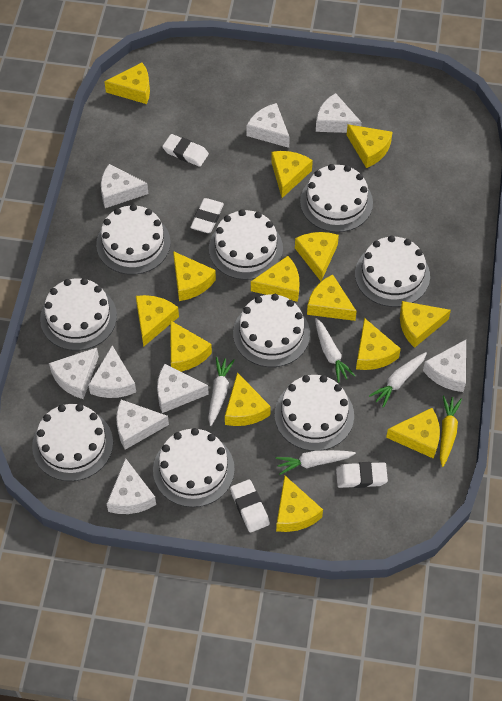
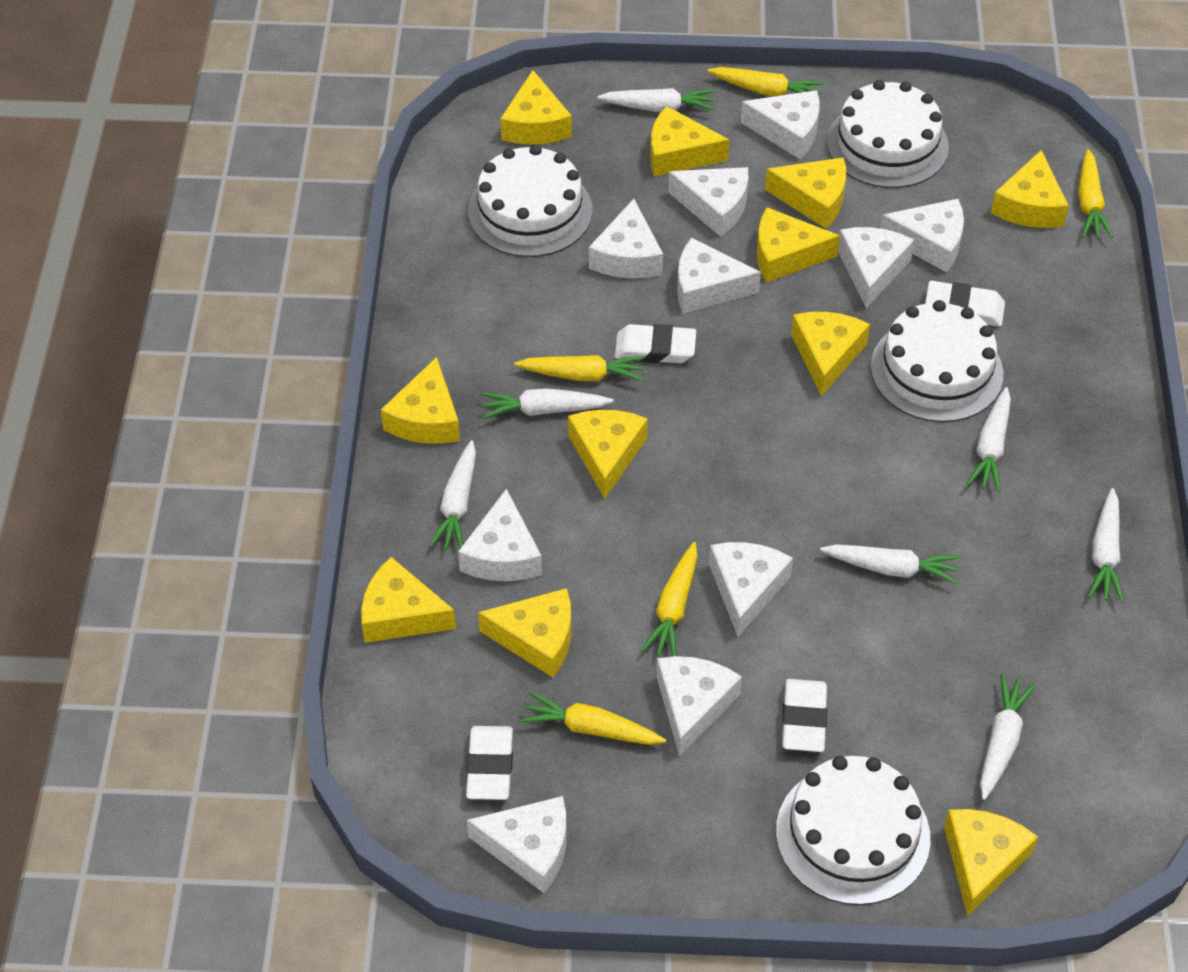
white cake: 9 -> 4
white carrot: 4 -> 7
white cheese: 9 -> 10
yellow carrot: 1 -> 5
yellow cheese: 14 -> 11

